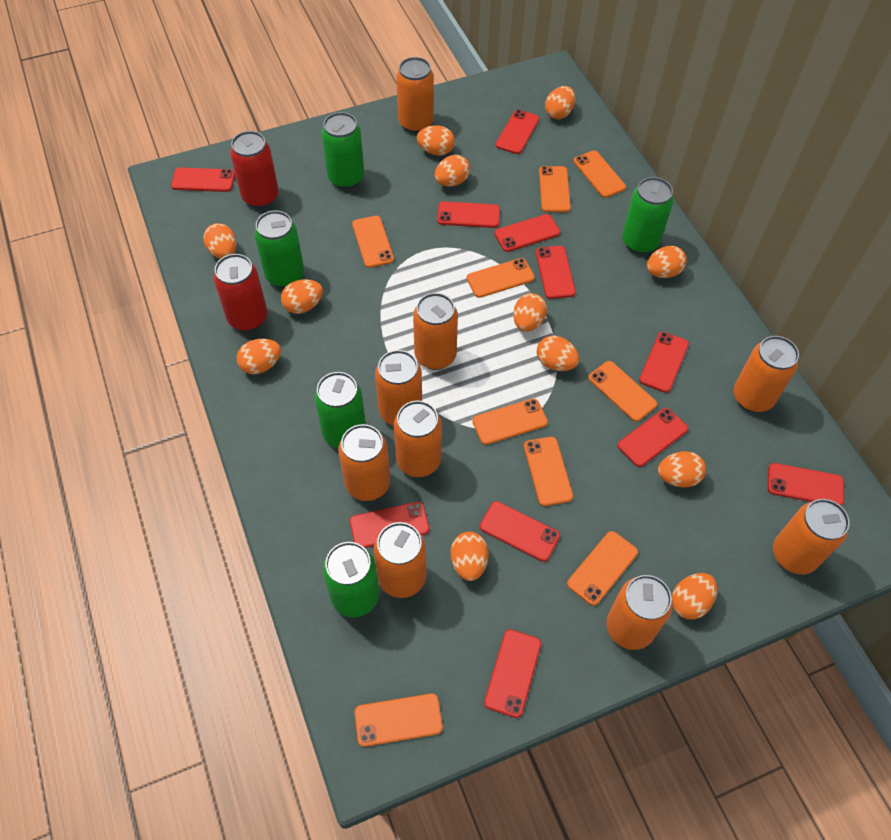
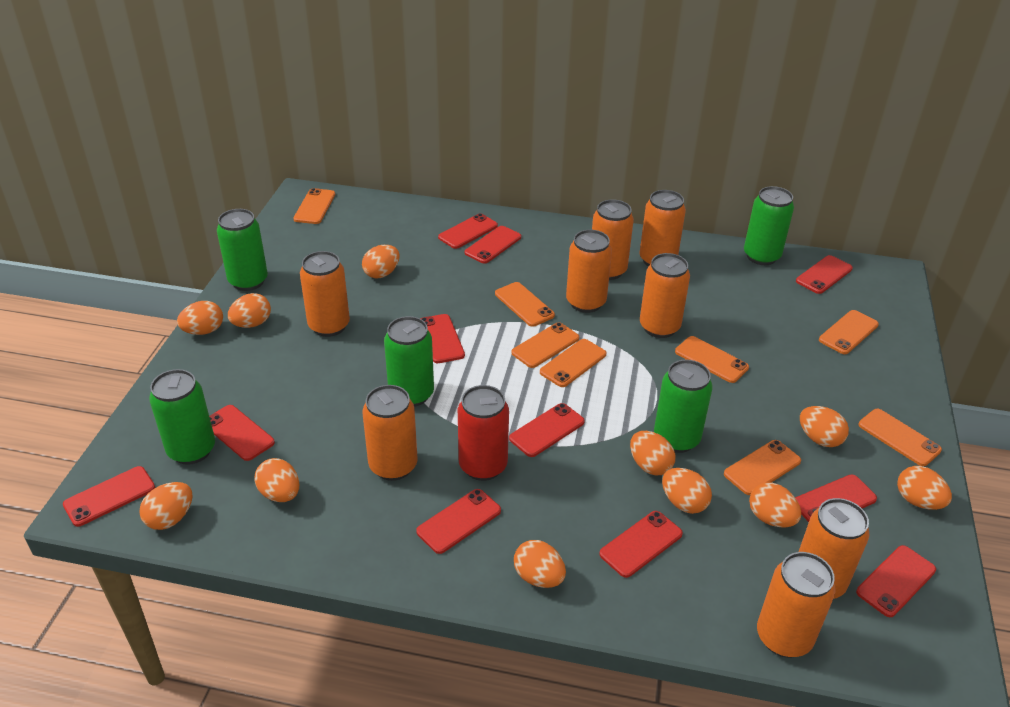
orange can: 9 -> 8
orange egg: 12 -> 11
orange phone: 9 -> 8
red can: 2 -> 1

